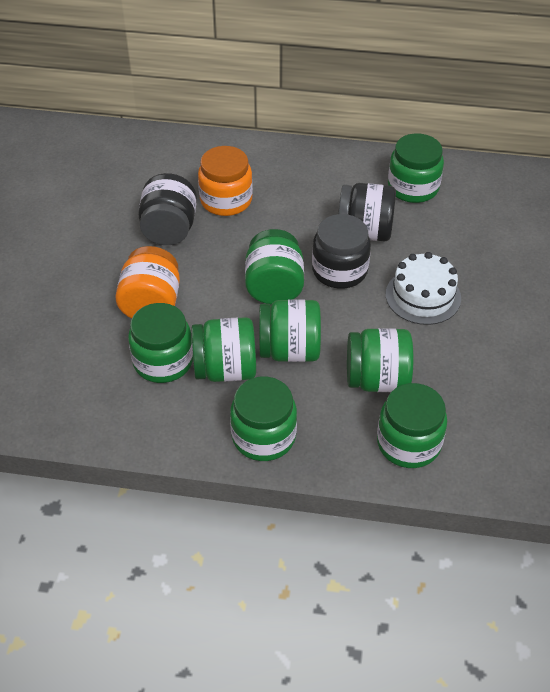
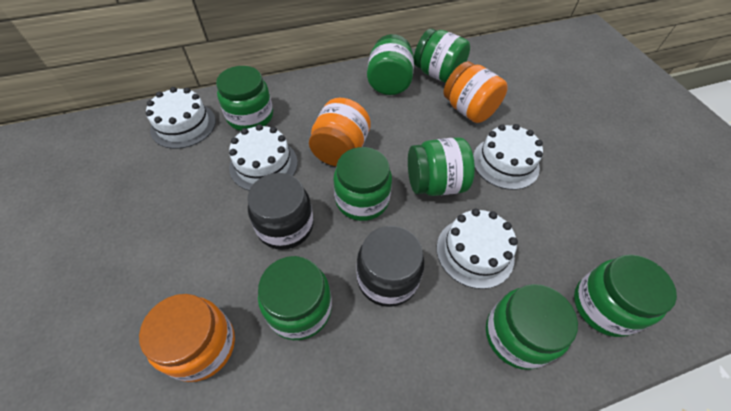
black jar: 3 -> 2
orange jar: 2 -> 3
white cake: 1 -> 4

